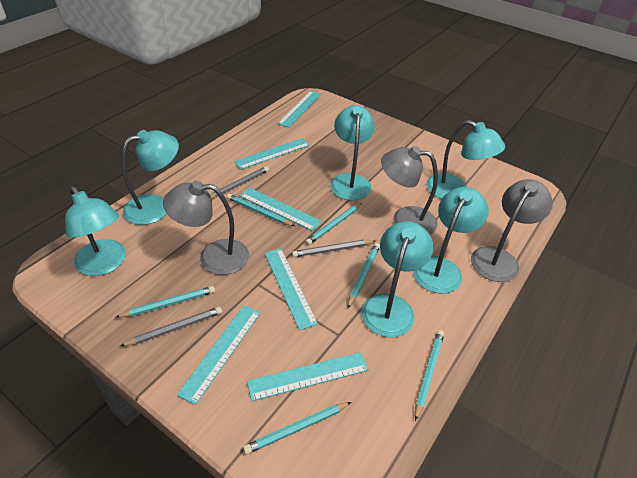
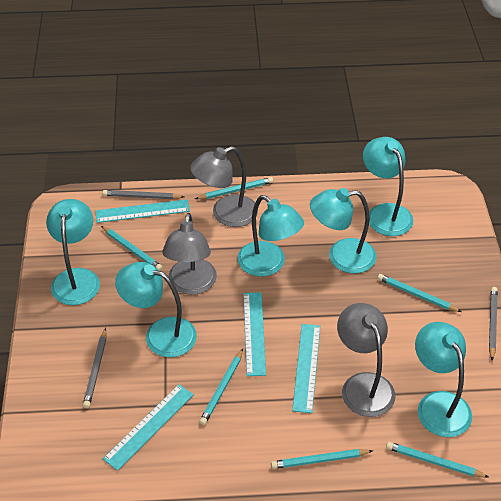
turquoise ruler: 6 -> 4

